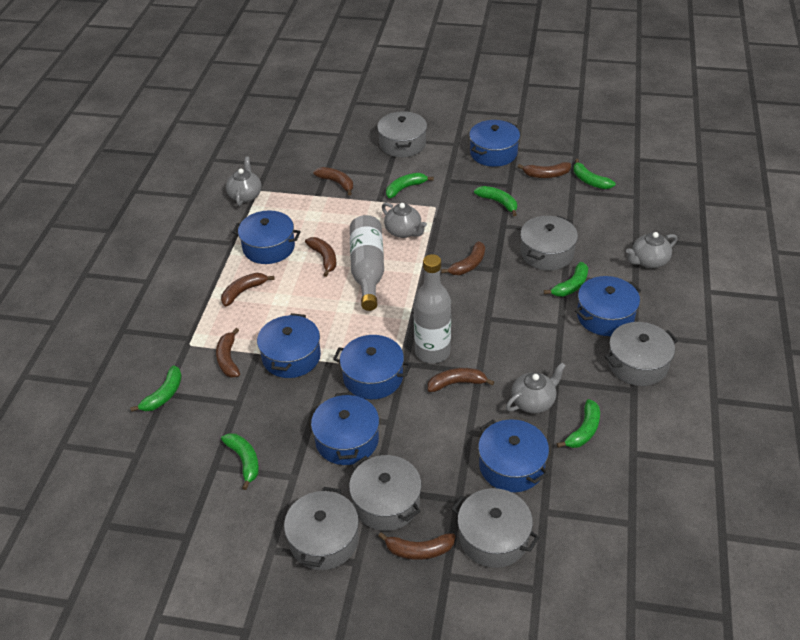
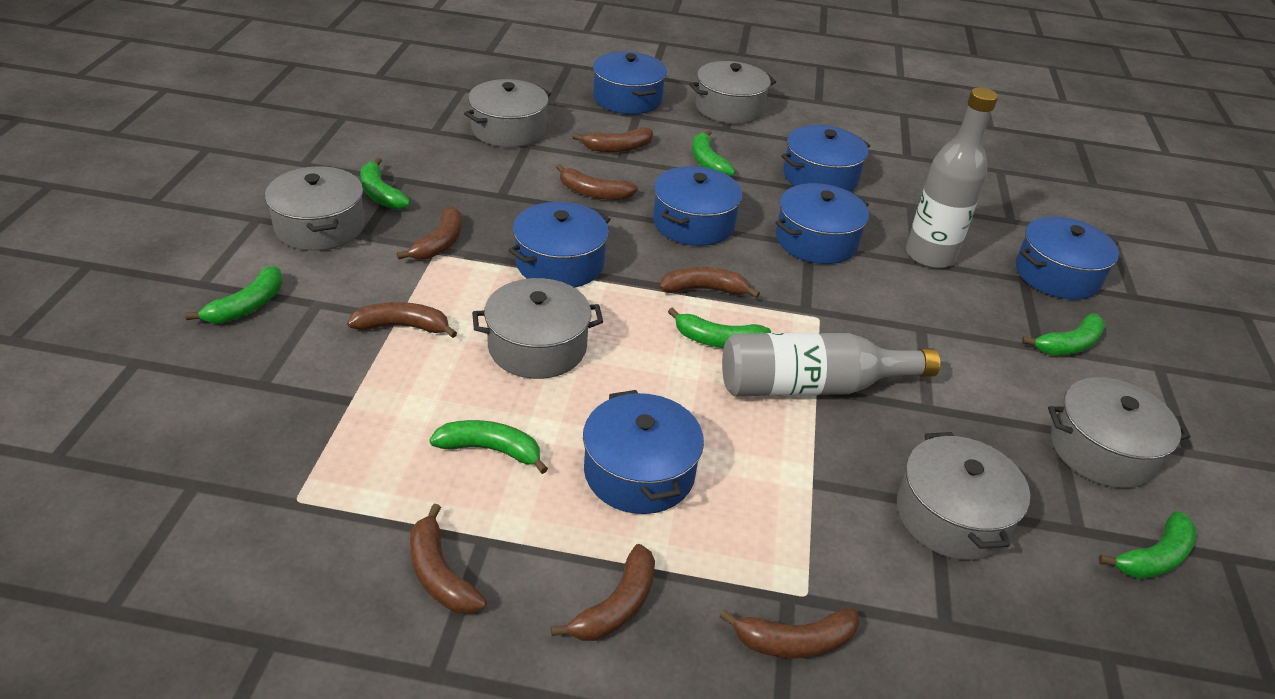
grey teapot: 4 -> 0

